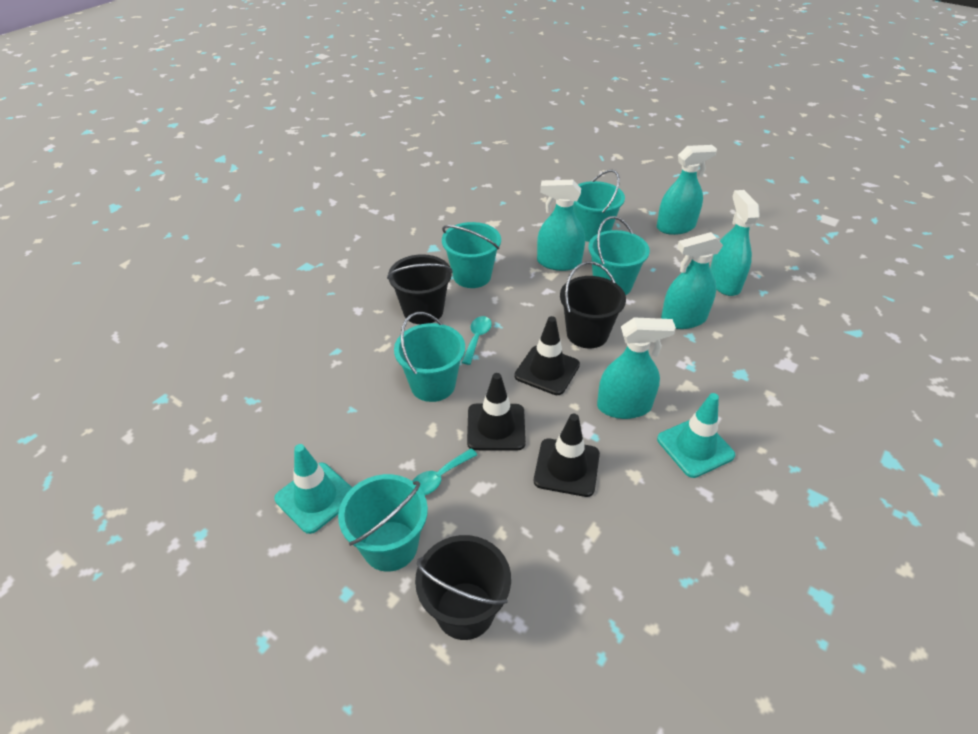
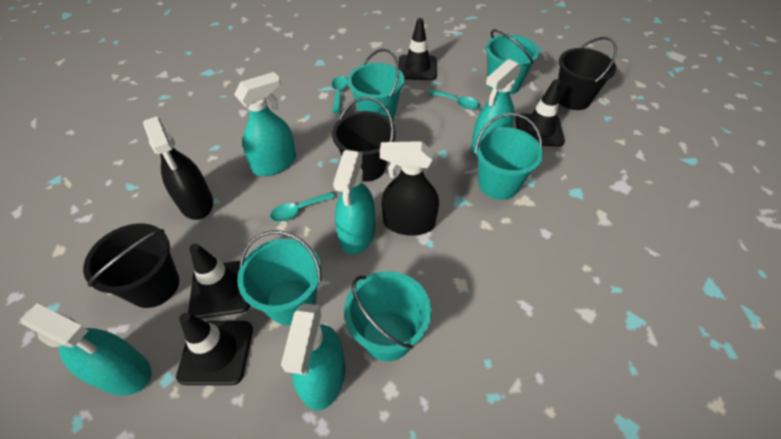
black spray bottle: 0 -> 2
black traffic cone: 3 -> 4
turquoise spoon: 2 -> 3
turquoise traffic cone: 2 -> 0

